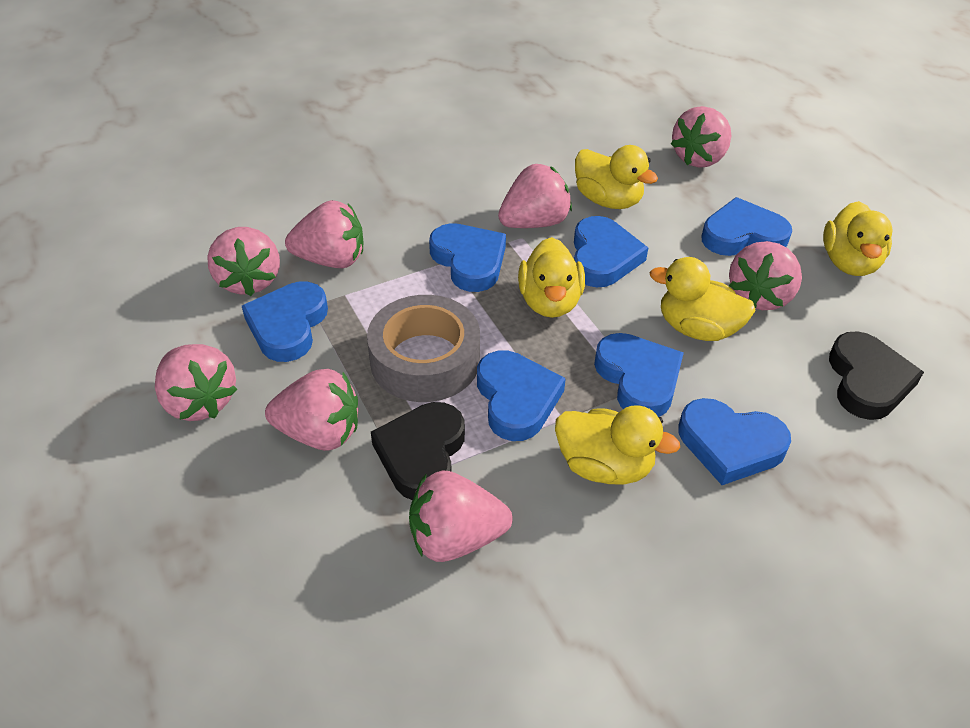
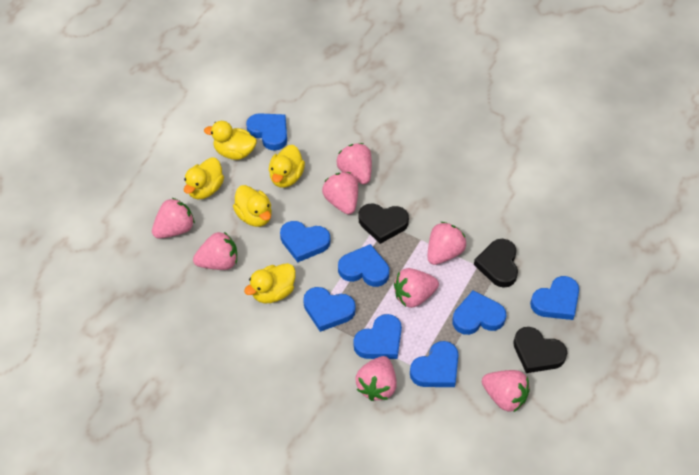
black heart: 2 -> 3
blue heart: 7 -> 8
grey tape: 1 -> 0

